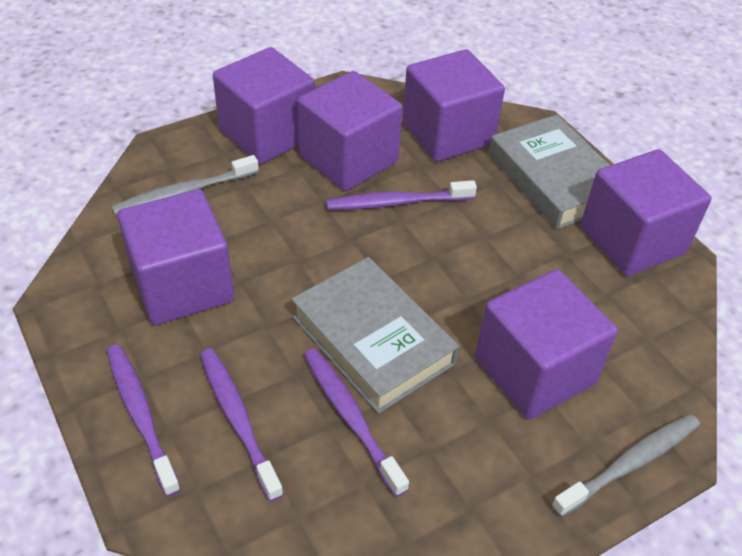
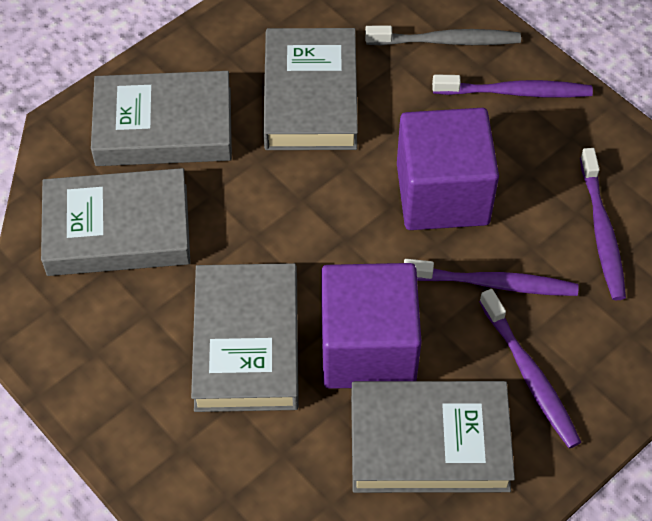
grey book: 2 -> 5
grey toothbrush: 2 -> 1
purple cube: 6 -> 2

